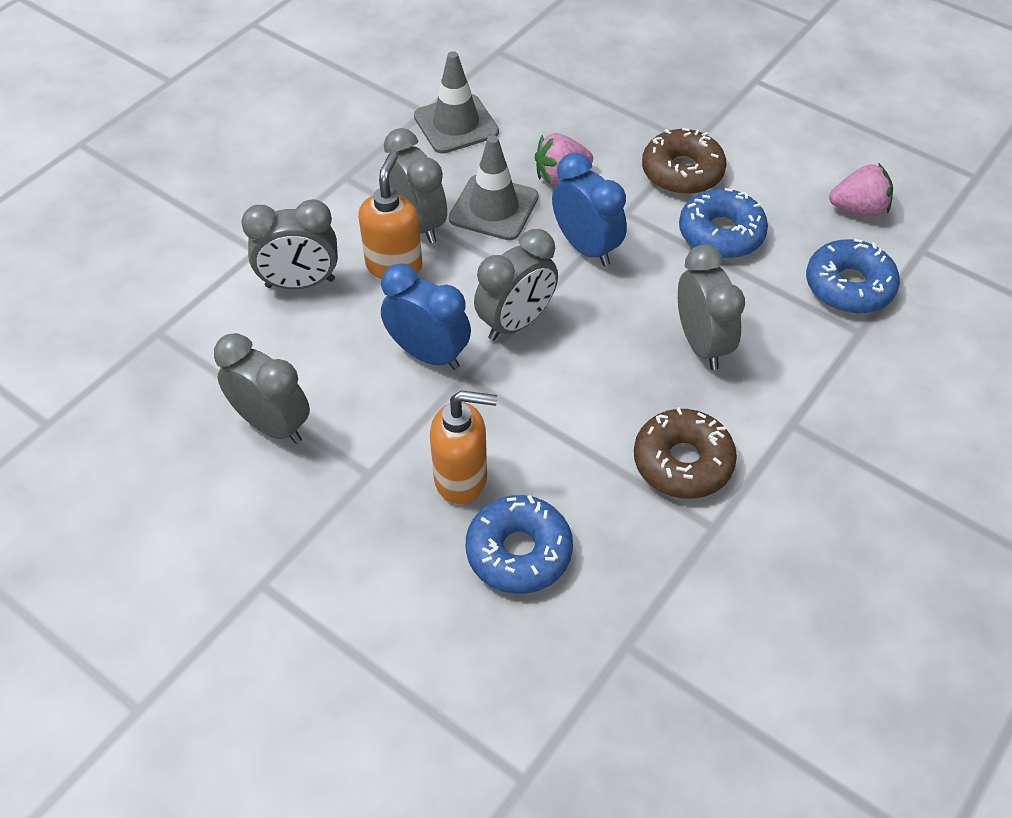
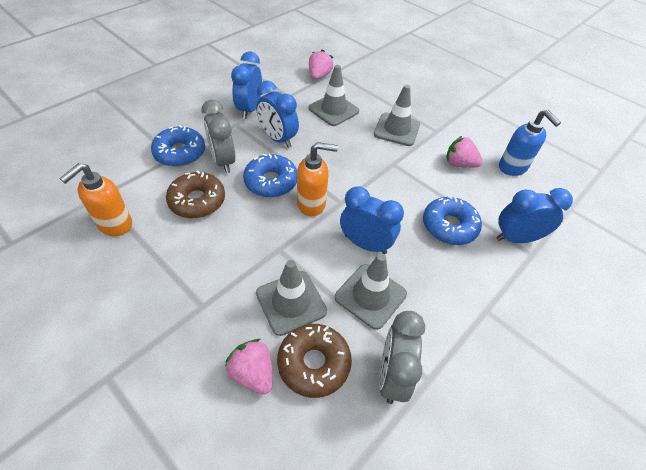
blue clock: 2 -> 4
blue soap dispenser: 0 -> 1
grey clock: 5 -> 2
grey traffic cone: 2 -> 4
pink strawberry: 2 -> 3

